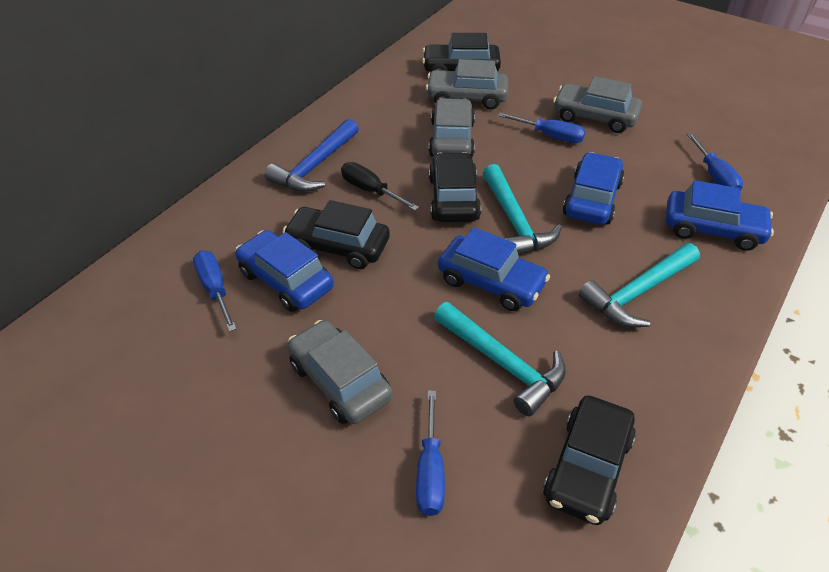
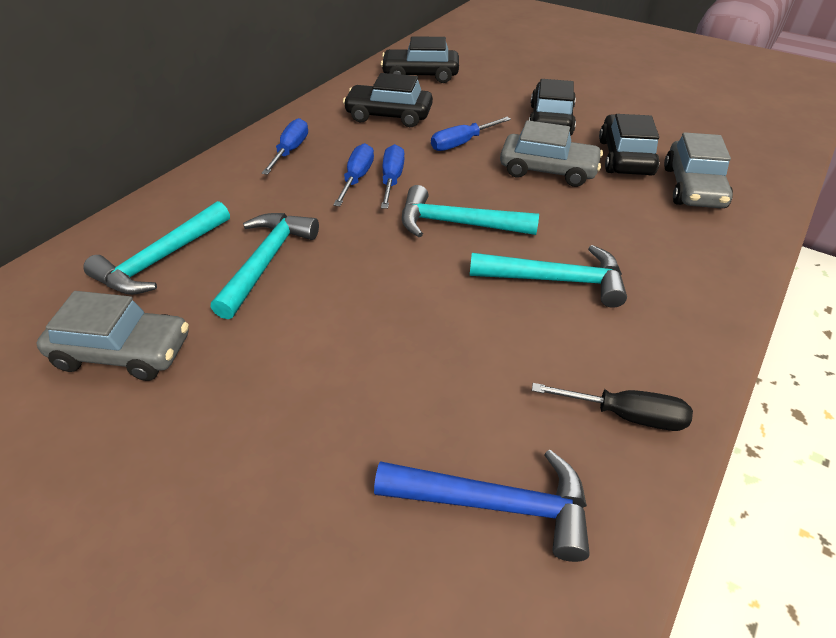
blue car: 4 -> 0
grey car: 4 -> 3
turquoise hammer: 3 -> 4

